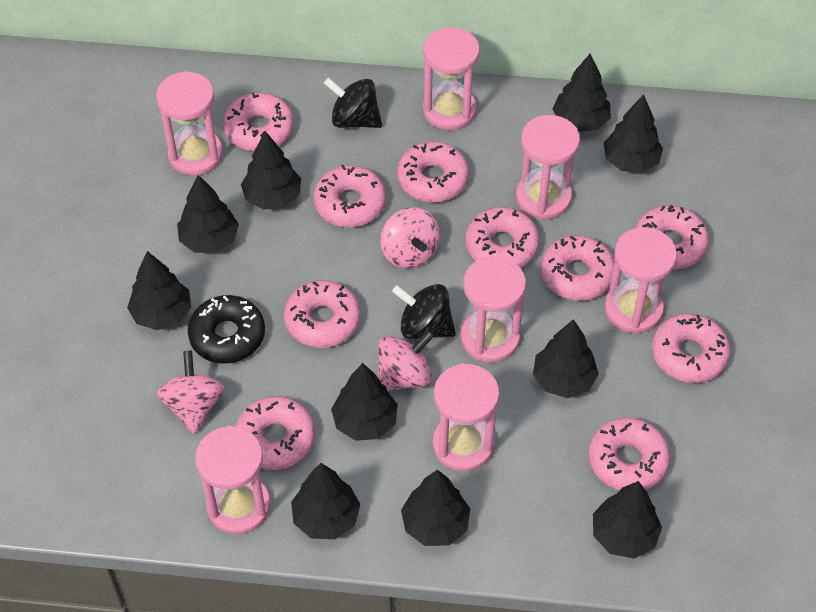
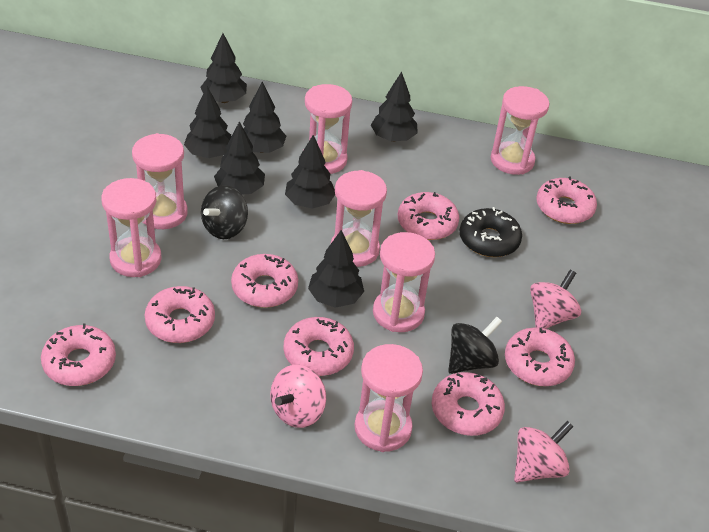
black tree: 10 -> 7
pink donut: 10 -> 8

